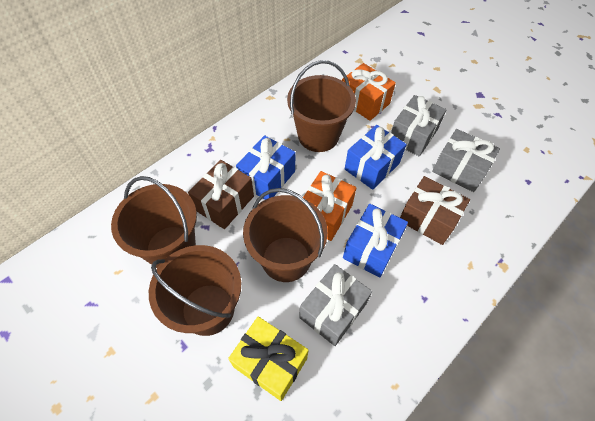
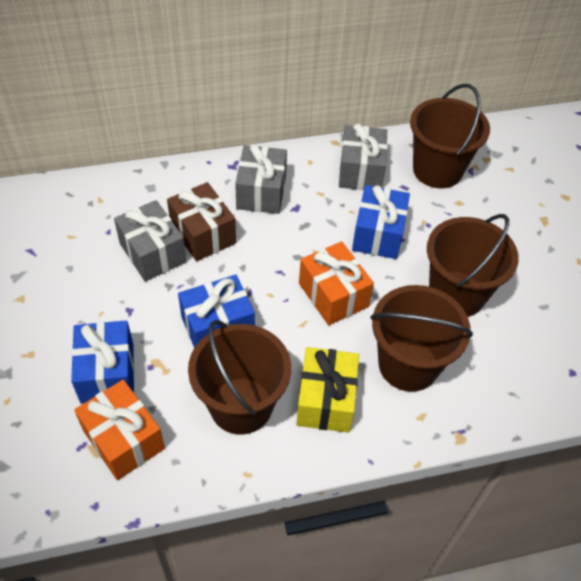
brown gift: 2 -> 1

